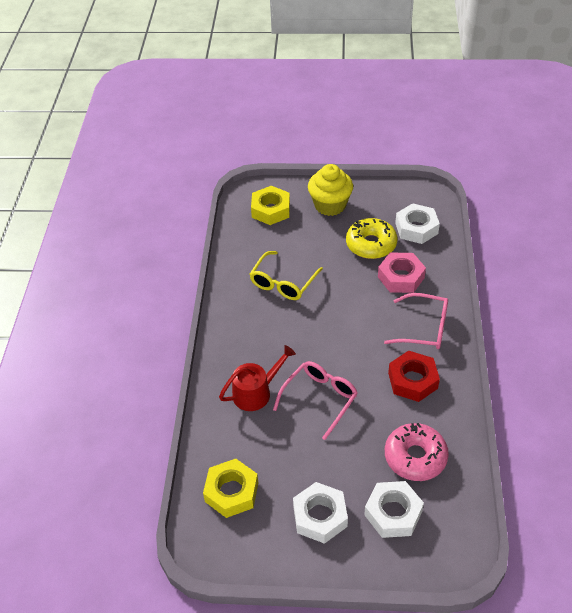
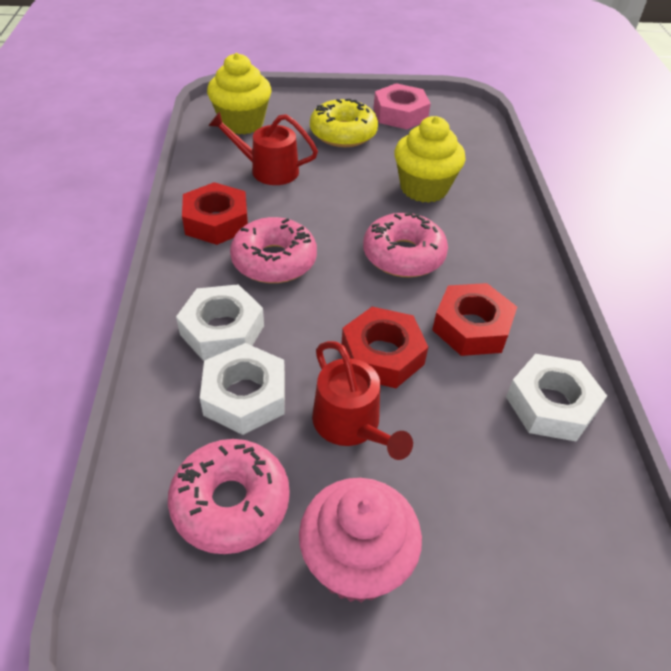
pink cupcake: 0 -> 1
pink donut: 1 -> 3
pink glasses: 2 -> 0
red nut: 1 -> 3
red watering can: 1 -> 2
yellow cupcake: 1 -> 2
yellow glasses: 1 -> 0
yellow nut: 2 -> 0

